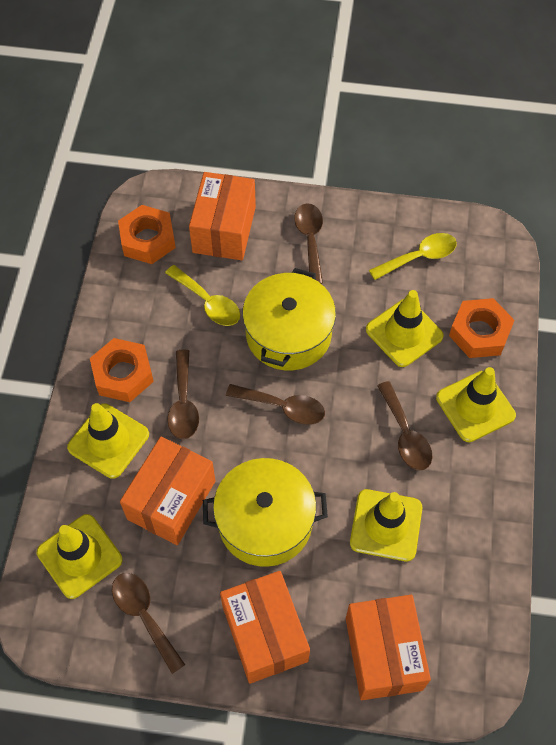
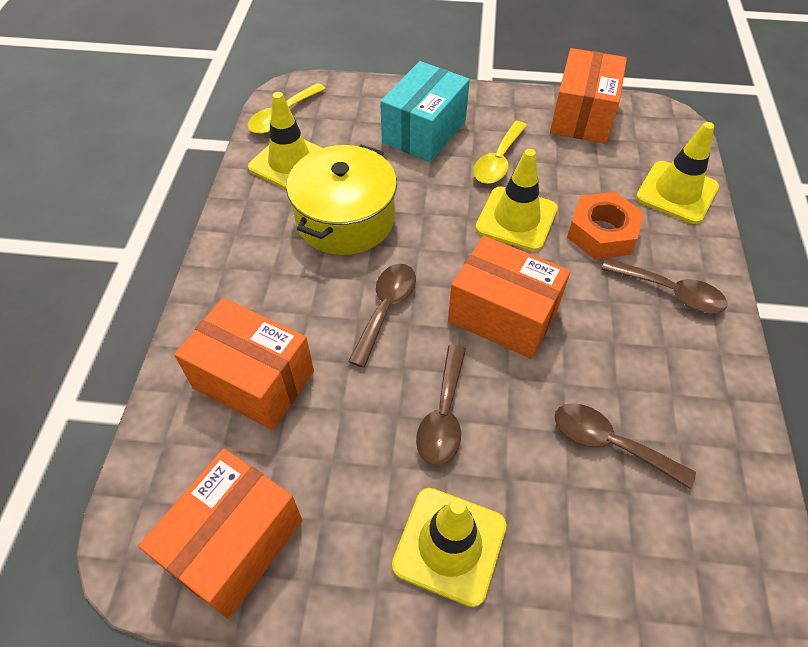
brown spoon: 5 -> 4
orange nut: 3 -> 1
turquoise box: 0 -> 1
yellow pot: 2 -> 1
yellow traffic cone: 5 -> 4

